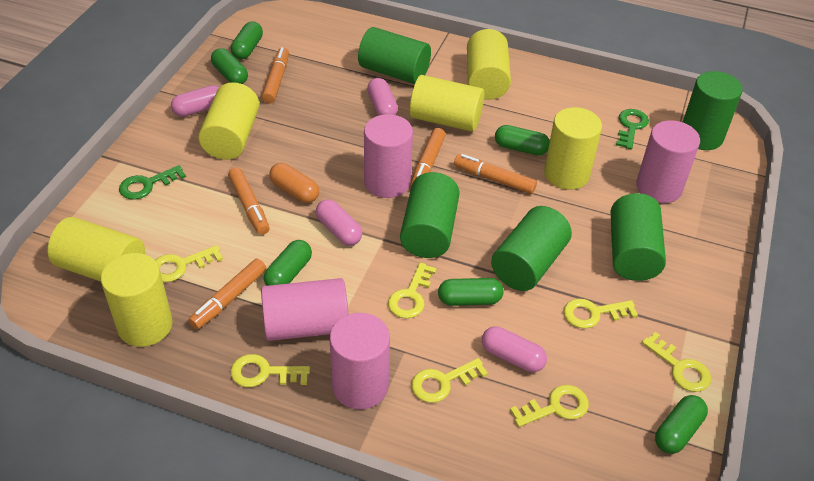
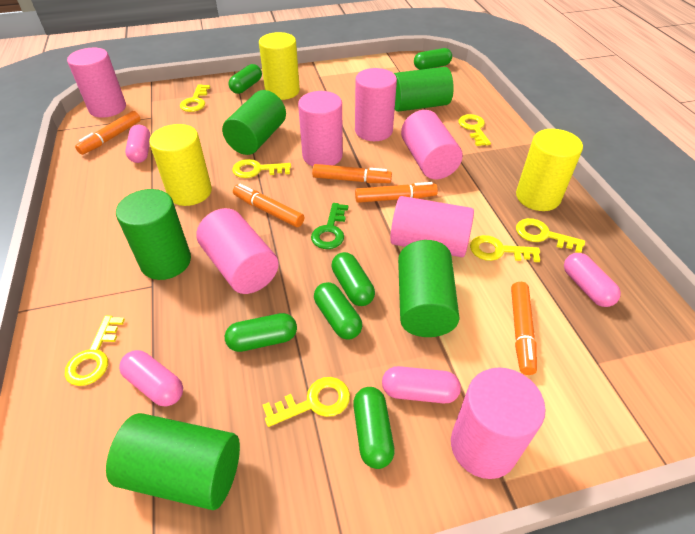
green key: 2 -> 1
orange capsule: 1 -> 0
pink cylinder: 4 -> 7
yellow cylinder: 6 -> 3

